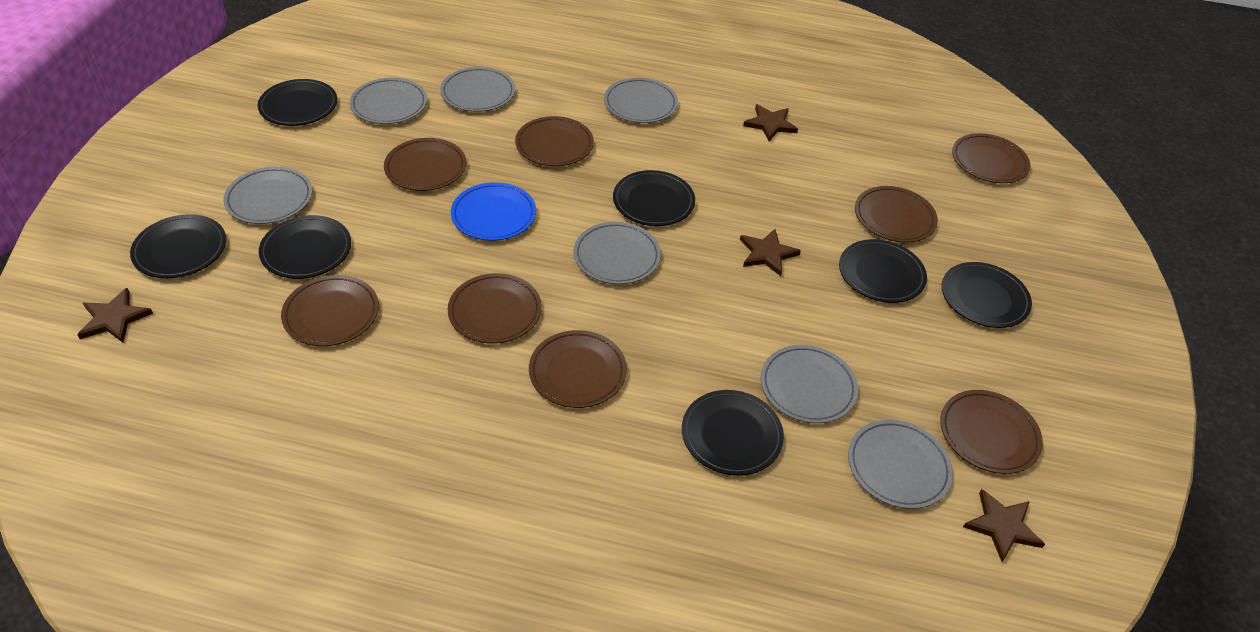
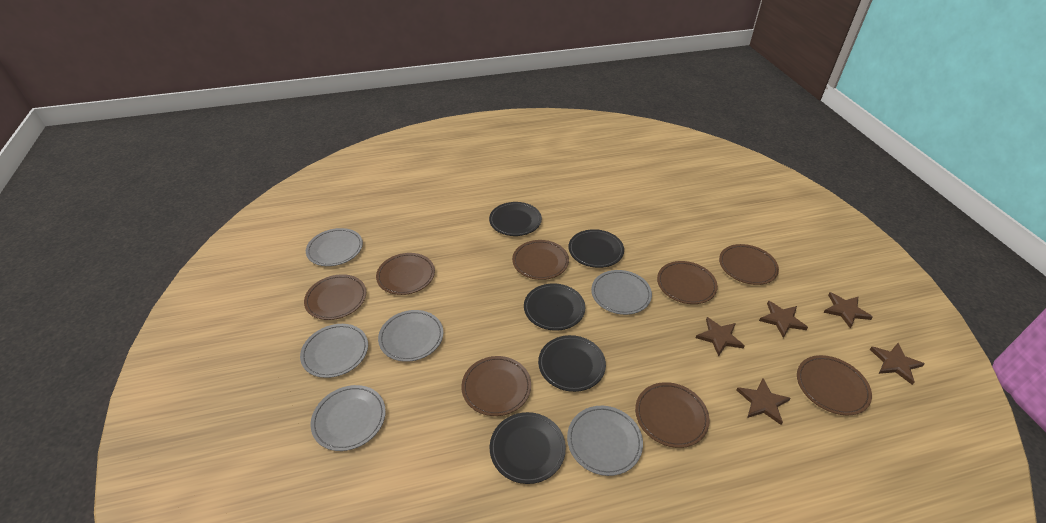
black plate: 7 -> 5
blue plate: 1 -> 0
brown star: 4 -> 5
grey plate: 7 -> 6

